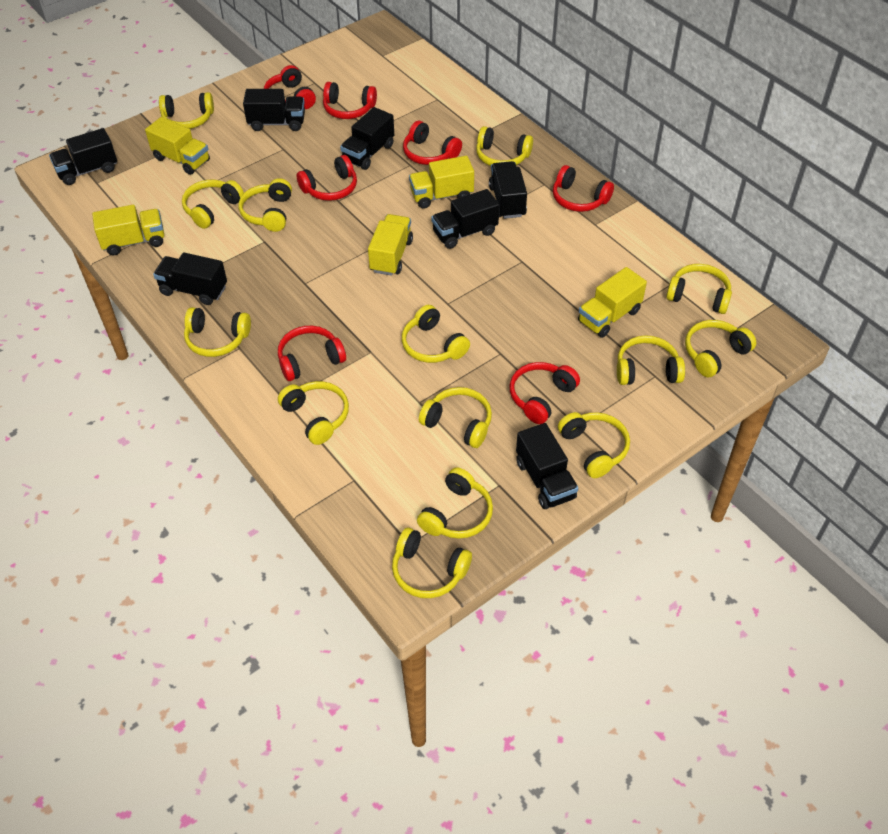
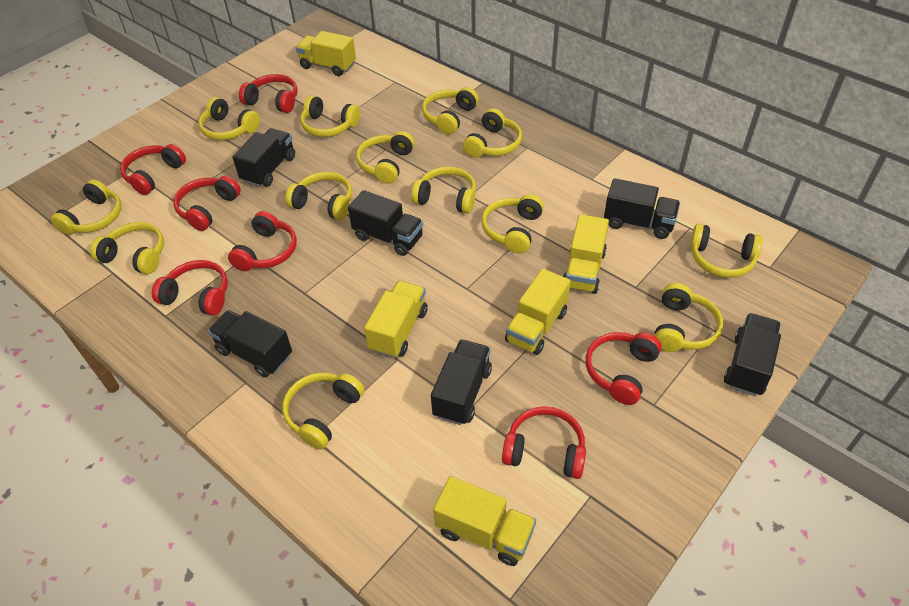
black truck: 7 -> 6
yellow headphones: 14 -> 13

